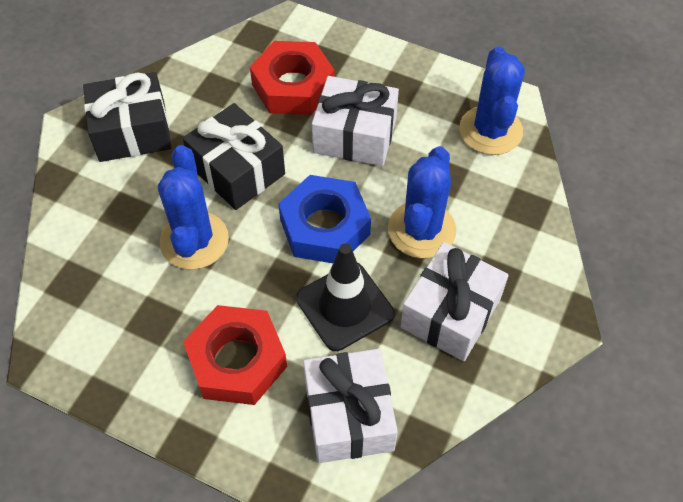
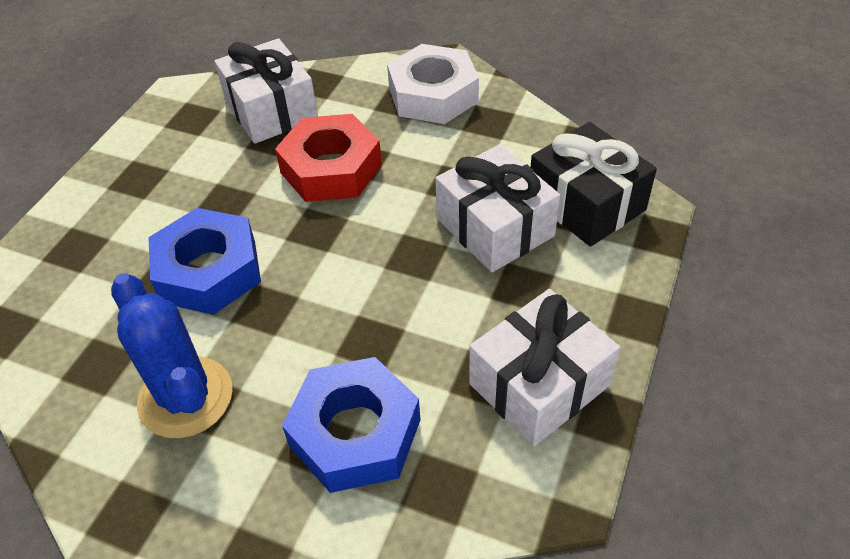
black gift: 2 -> 1
black traffic cone: 1 -> 0
blue cactus: 3 -> 1
blue nut: 1 -> 2
red nut: 2 -> 1
white nut: 0 -> 1

